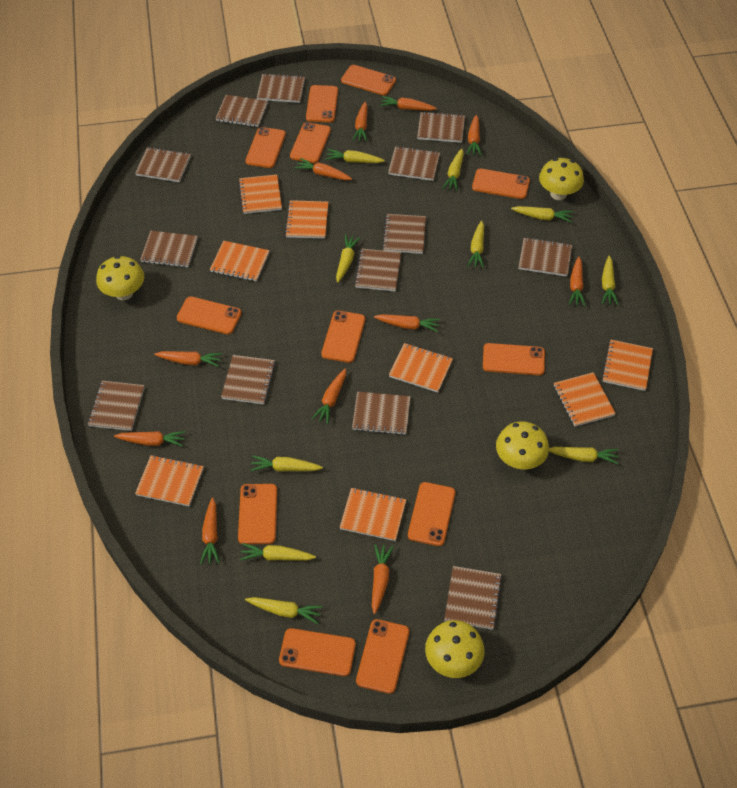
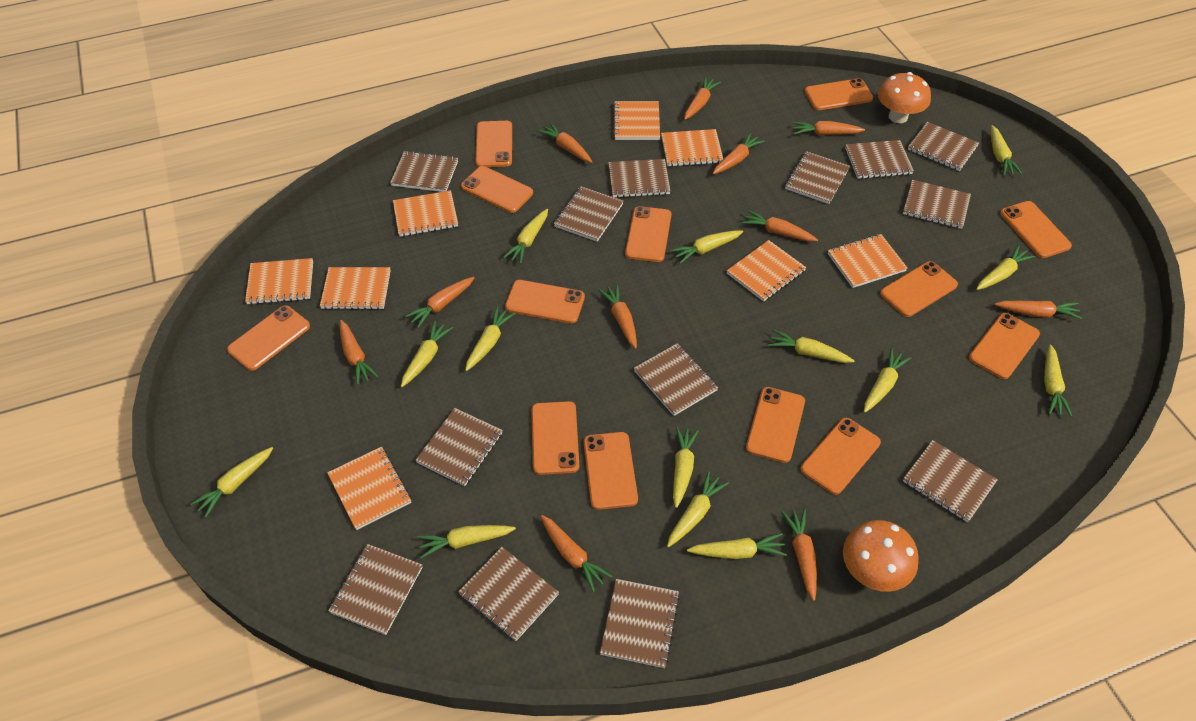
orange mushroom: 0 -> 2
orange phone: 12 -> 13
yellow carrot: 10 -> 14
yellow mushroom: 4 -> 0

